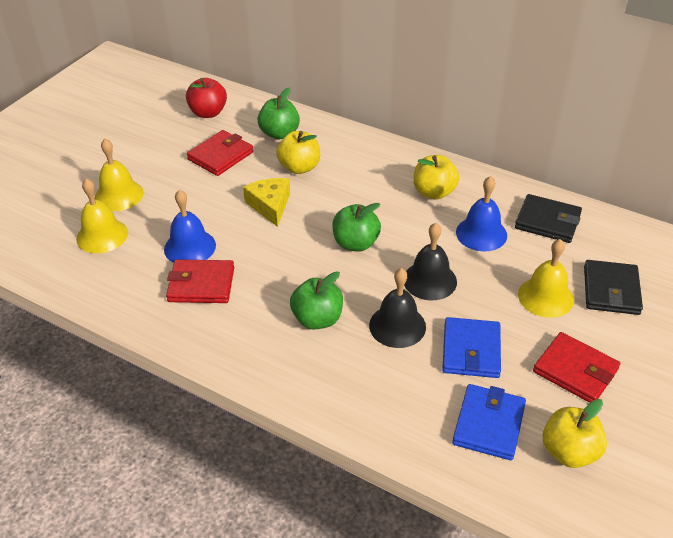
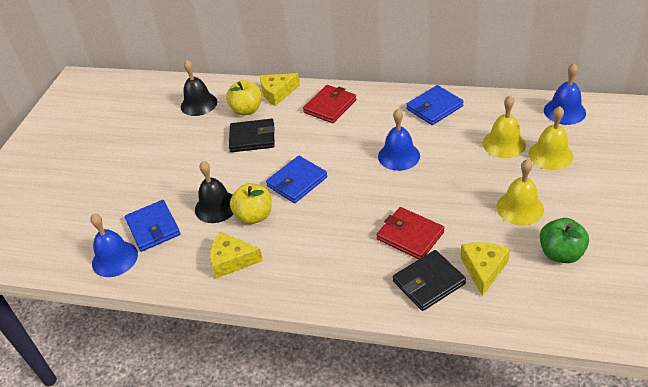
blue bell: 2 -> 3
blue wallet: 2 -> 3
green apple: 3 -> 1
red apple: 1 -> 0
red wallet: 3 -> 2
yellow apple: 3 -> 2
yellow cheese: 1 -> 3

